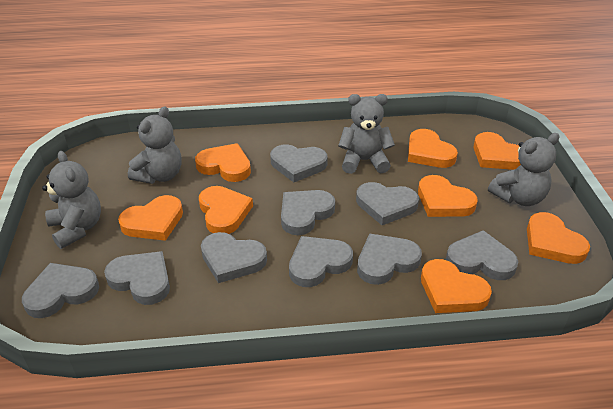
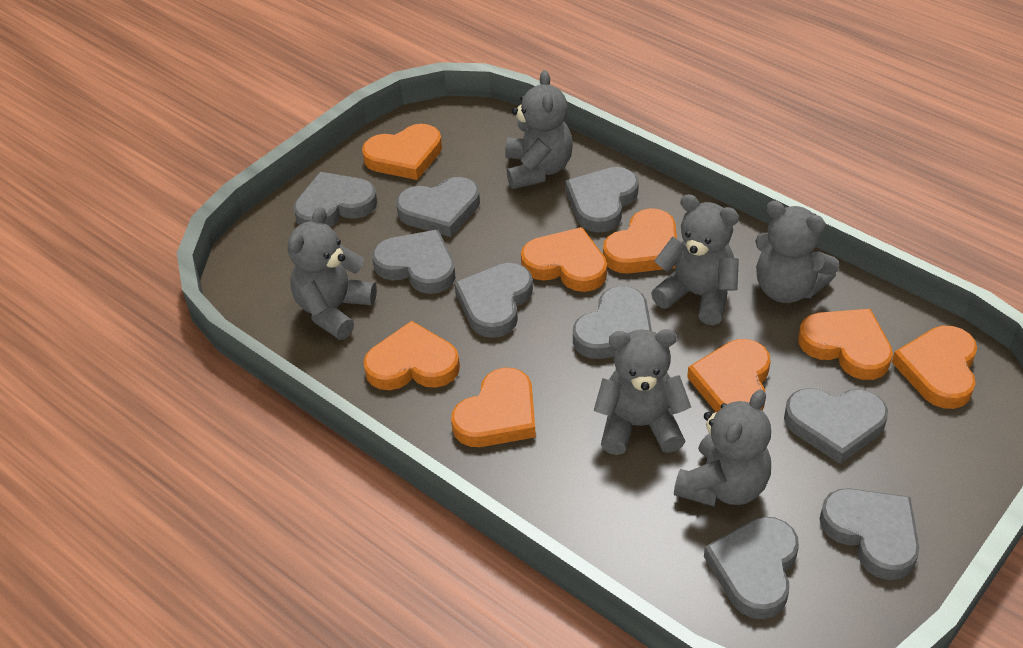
grey teddy bear: 4 -> 6

